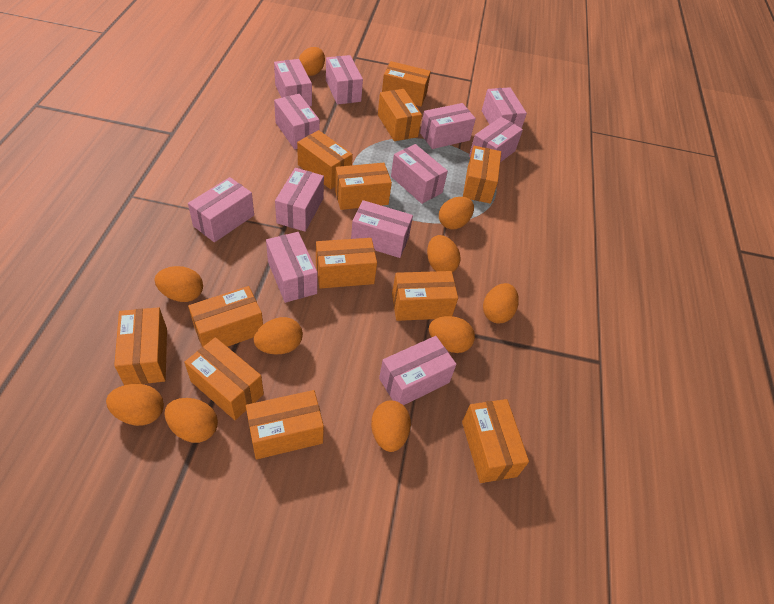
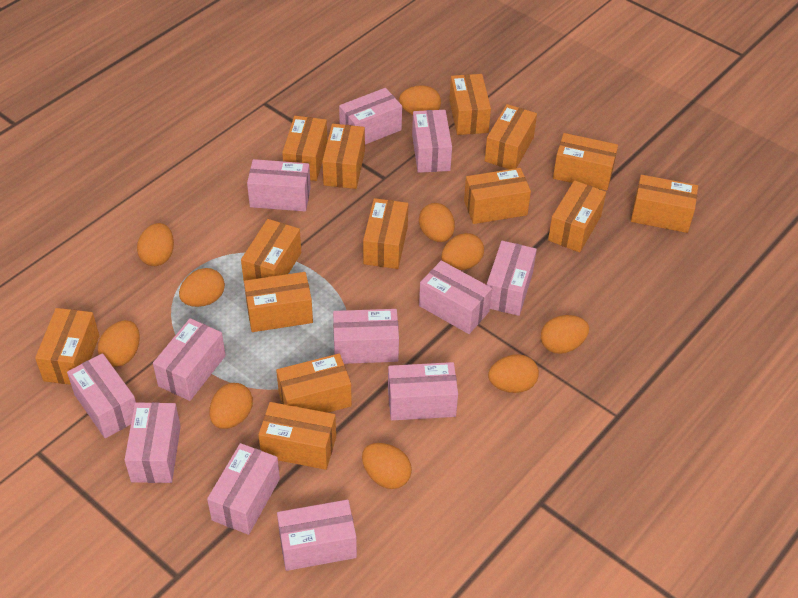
orange box: 12 -> 14

